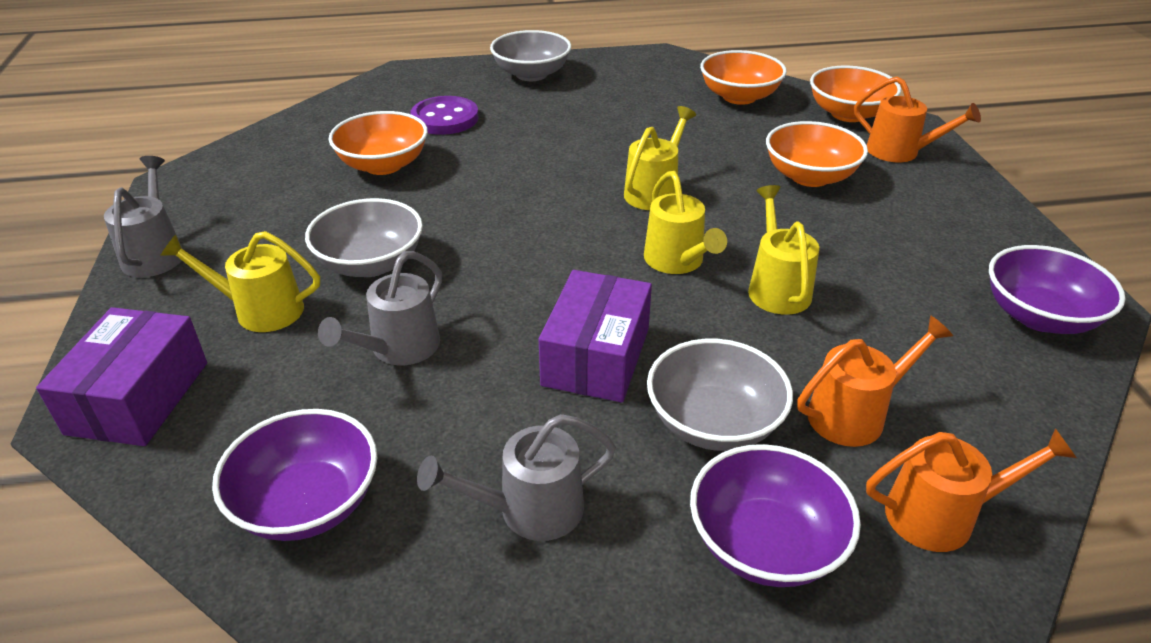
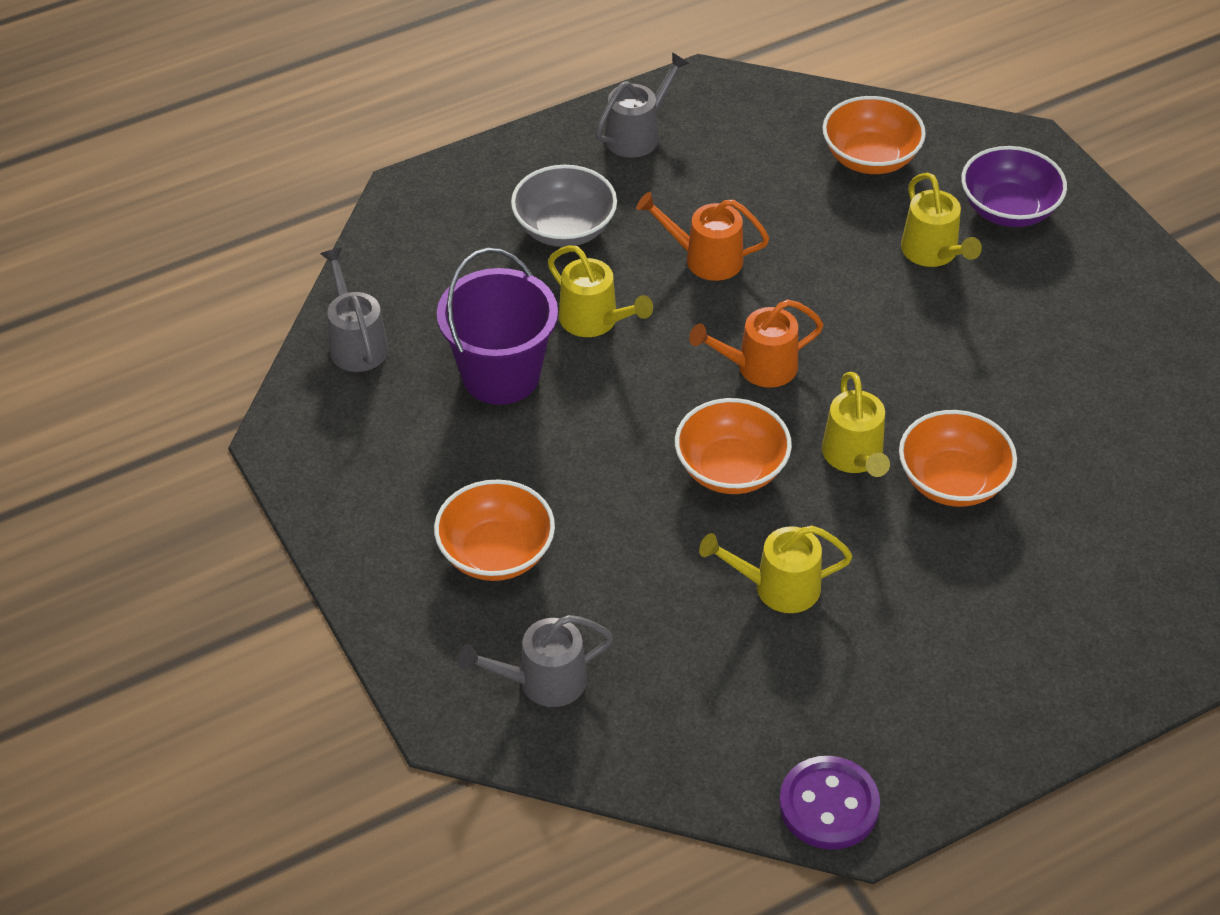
grey bowl: 3 -> 1
orange watering can: 3 -> 2
purple bowl: 3 -> 1
purple box: 2 -> 0
purple bucket: 0 -> 1

